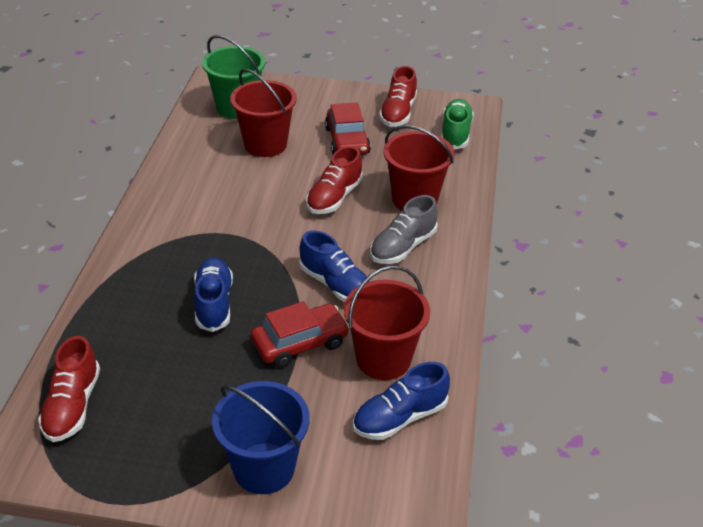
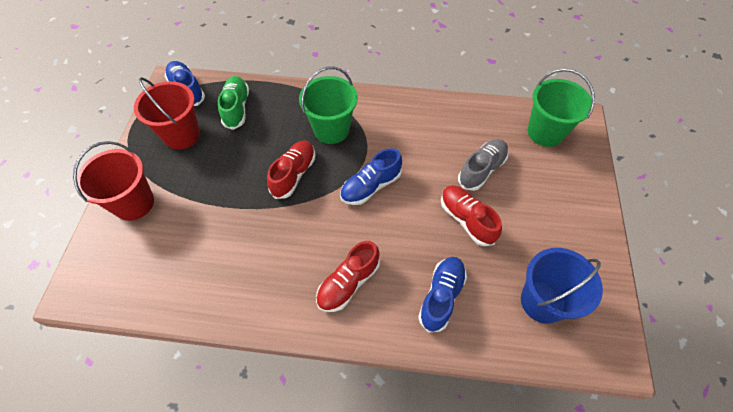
green bucket: 1 -> 2
red bucket: 3 -> 2
red car: 2 -> 0

